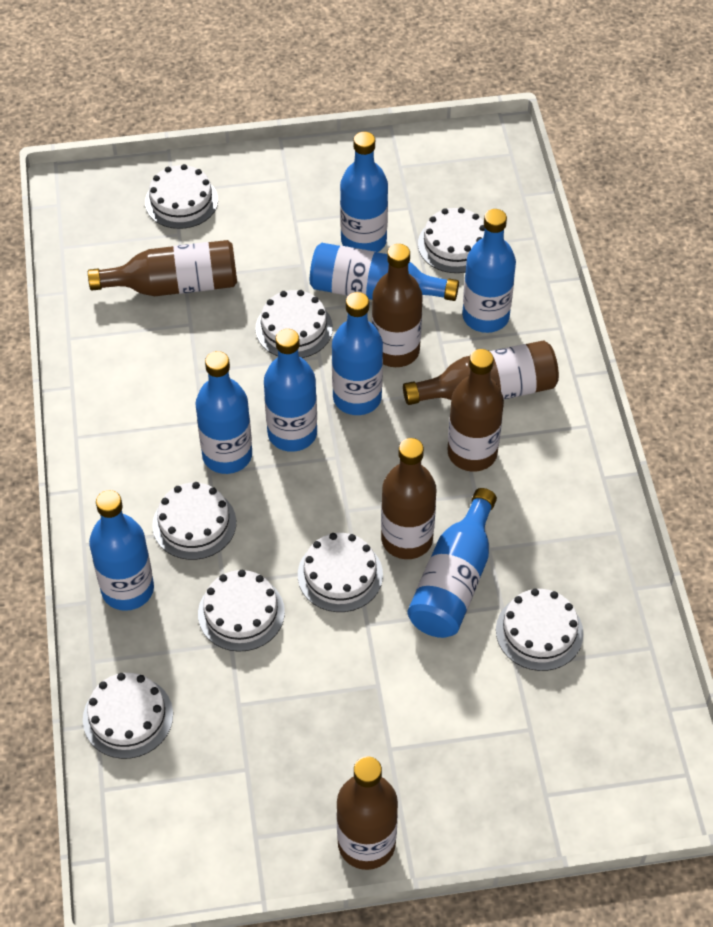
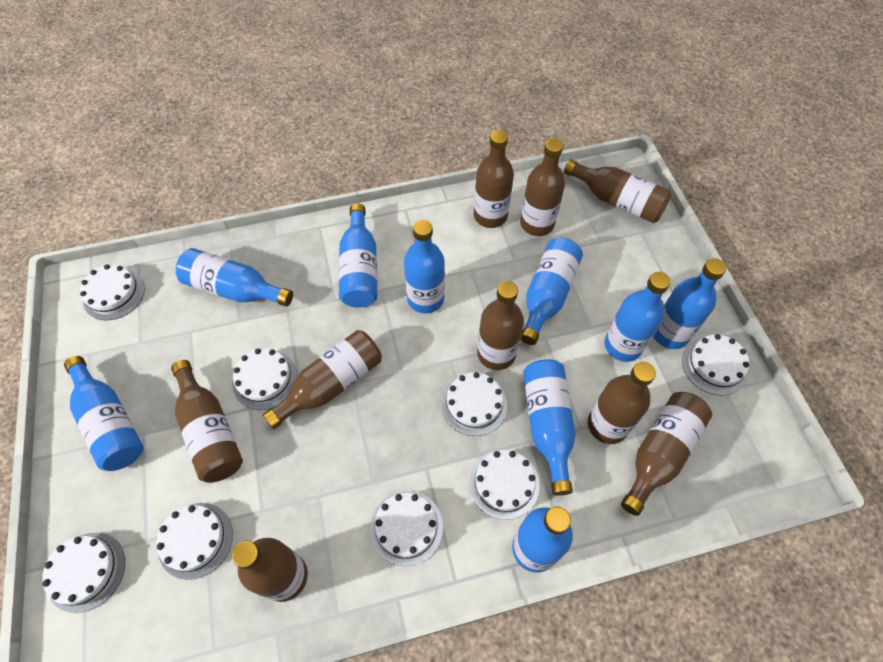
blue bottle: 8 -> 9
brown bottle: 6 -> 9

